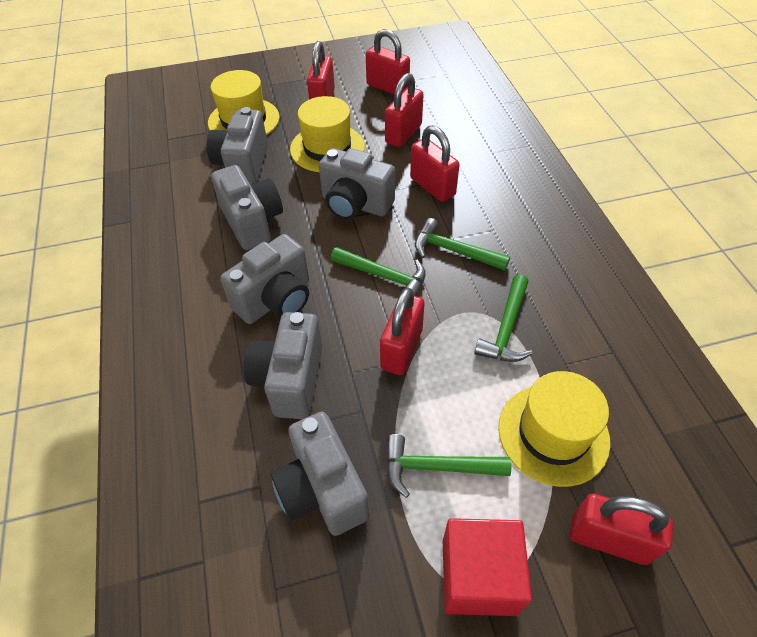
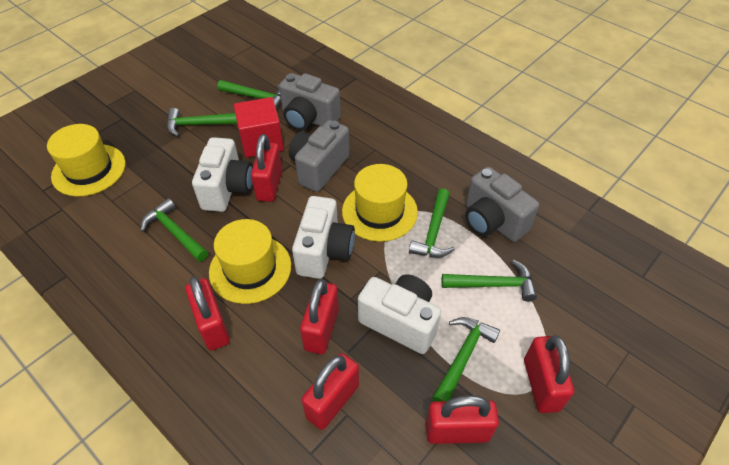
green hammer: 4 -> 6
grey camera: 6 -> 3
white camera: 0 -> 3

